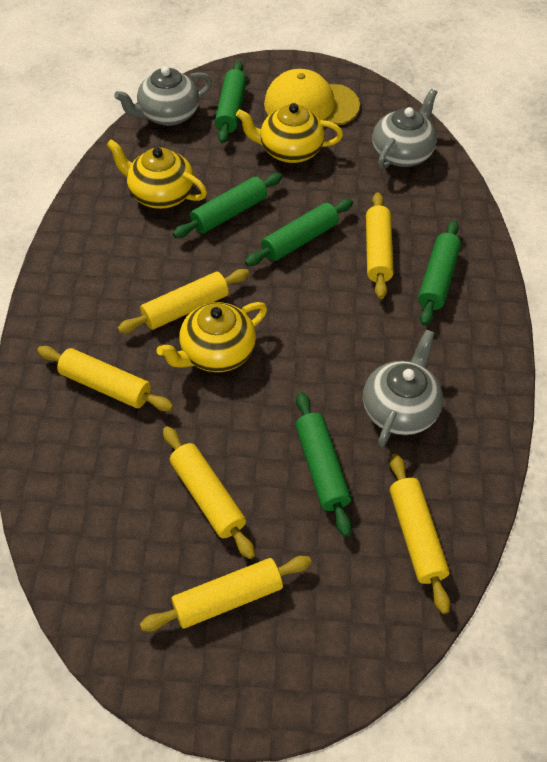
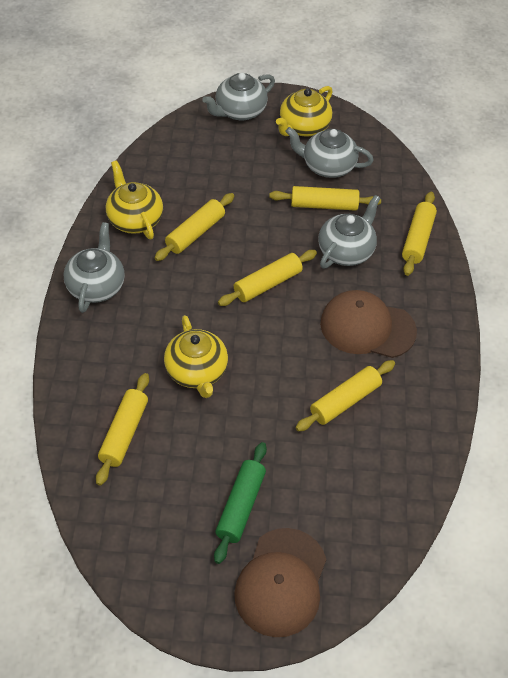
brown cap: 0 -> 2
green rolling pin: 5 -> 1
grey teapot: 3 -> 4
yellow cap: 1 -> 0

